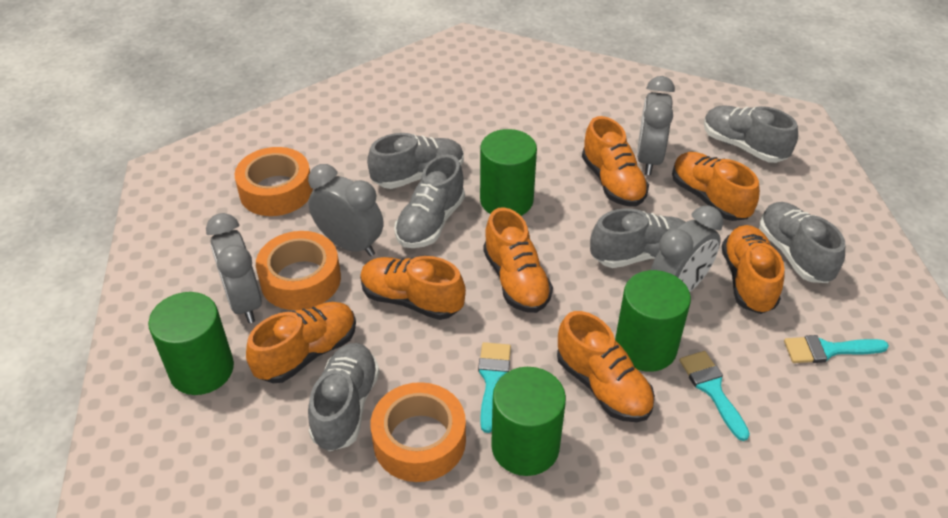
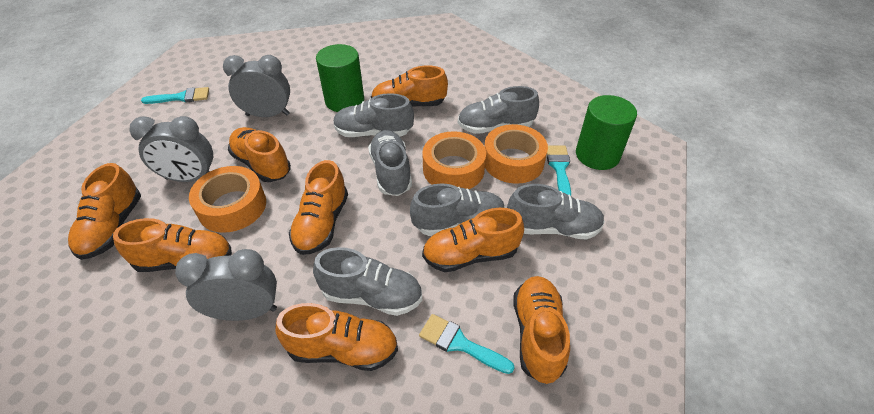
green cylinder: 4 -> 2
grey clock: 4 -> 3
orange shoe: 7 -> 8

